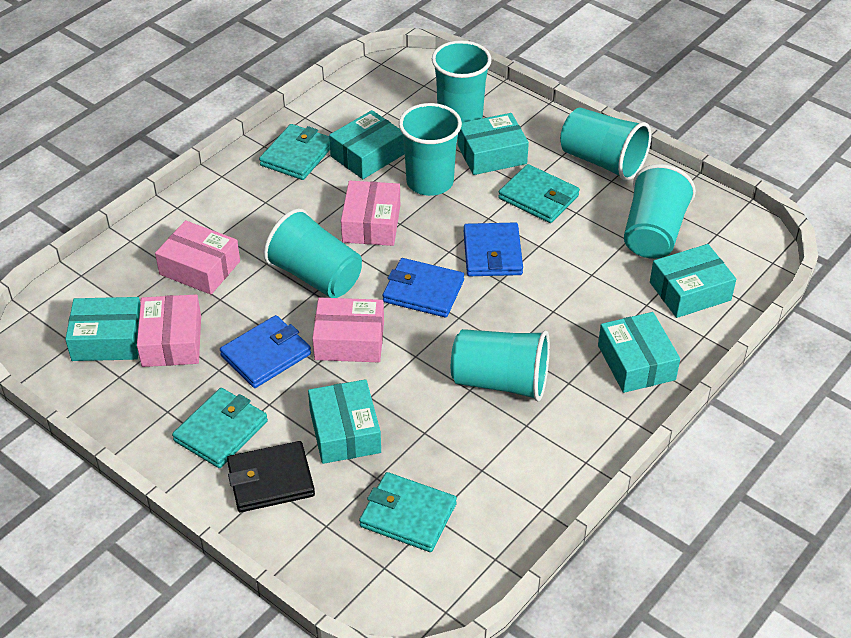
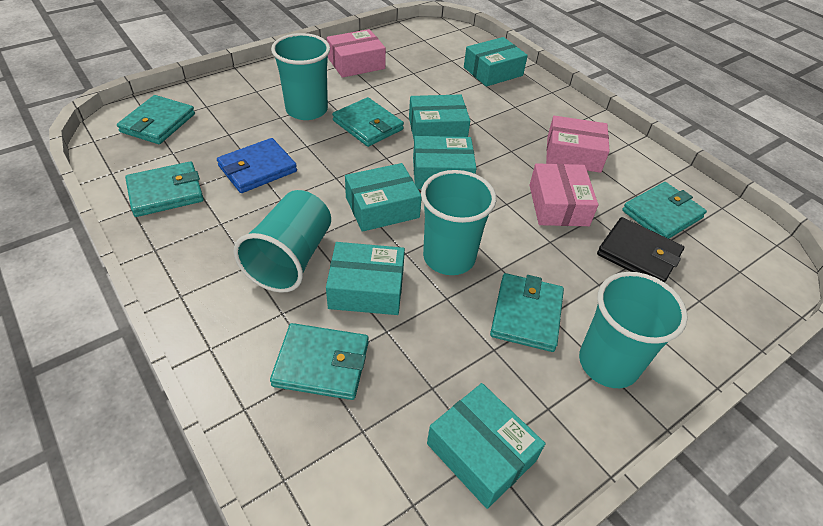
blue wallet: 3 -> 1
pink box: 4 -> 3
turquoise cup: 6 -> 4
turquoise wallet: 4 -> 6

